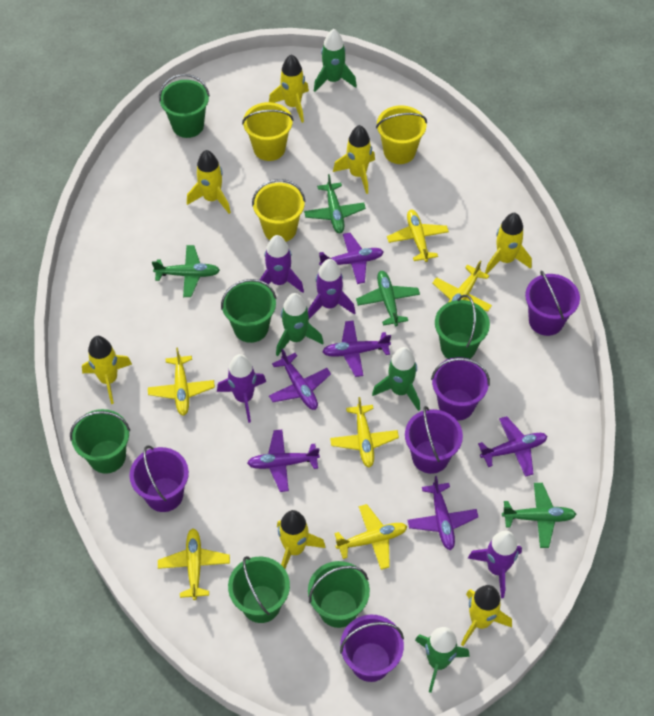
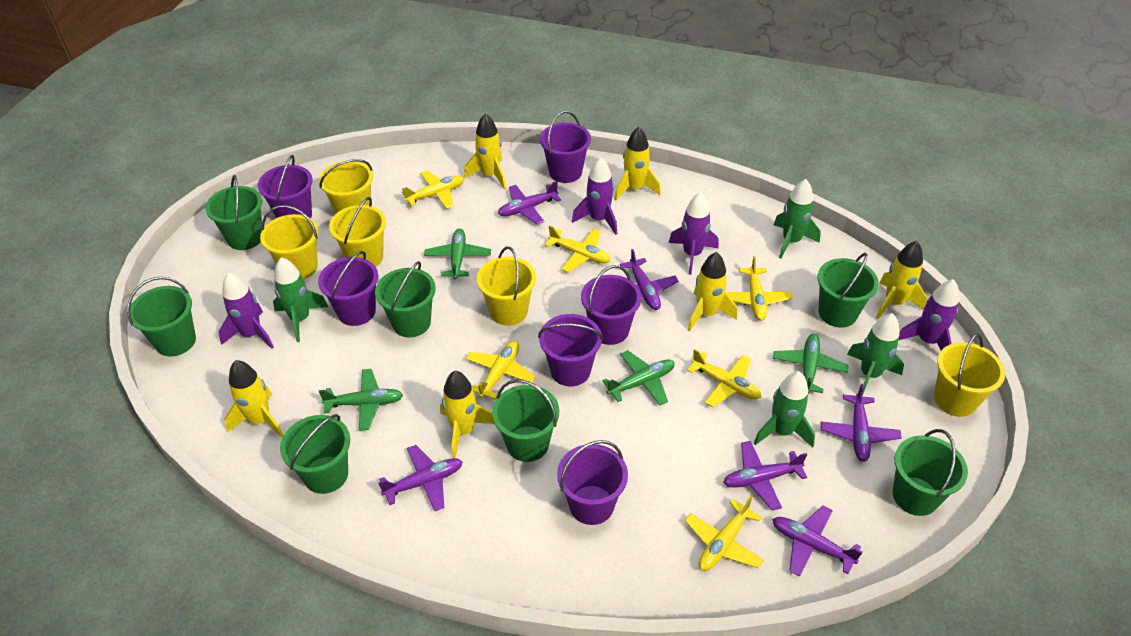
green bucket: 6 -> 7
purple bucket: 5 -> 6
yellow bucket: 3 -> 5
yellow rocket: 7 -> 6

